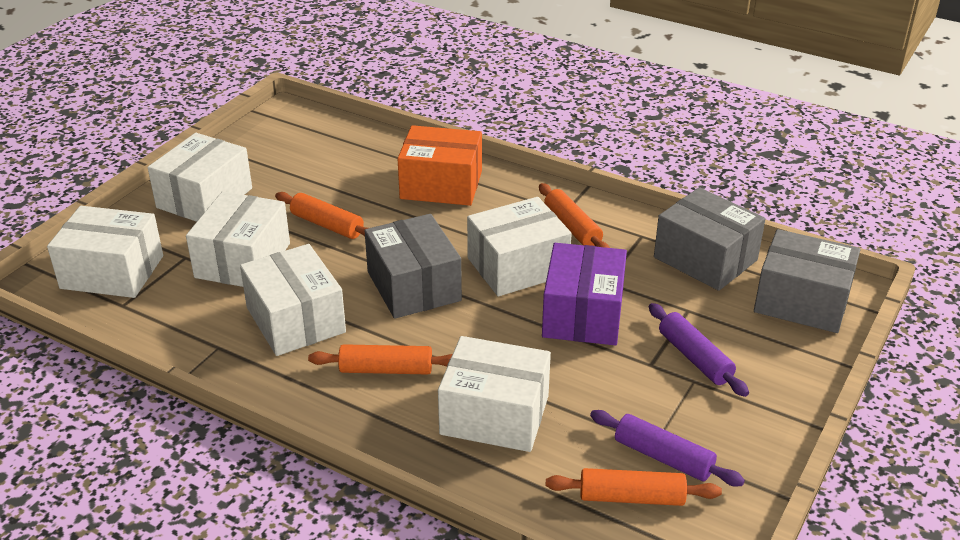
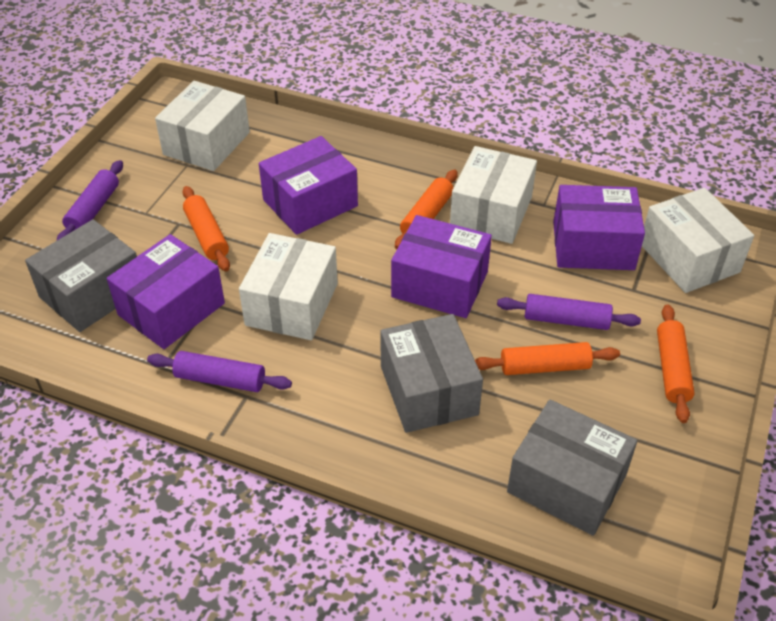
orange box: 1 -> 0
purple box: 1 -> 4
purple rolling pin: 2 -> 3
white box: 6 -> 4

